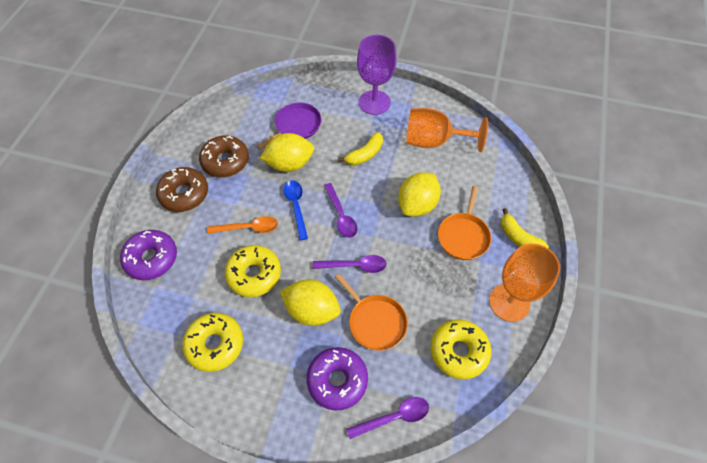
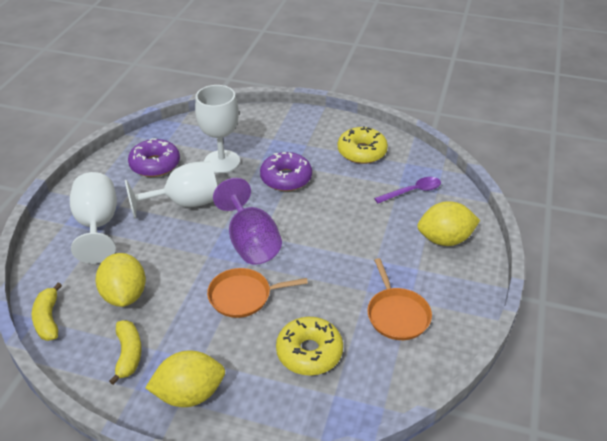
blue spoon: 1 -> 0
brown donut: 2 -> 0
orange goblet: 2 -> 0
orange spoon: 1 -> 0
purple pan: 1 -> 0
purple spoon: 3 -> 1
white goblet: 0 -> 3
yellow donut: 3 -> 2

